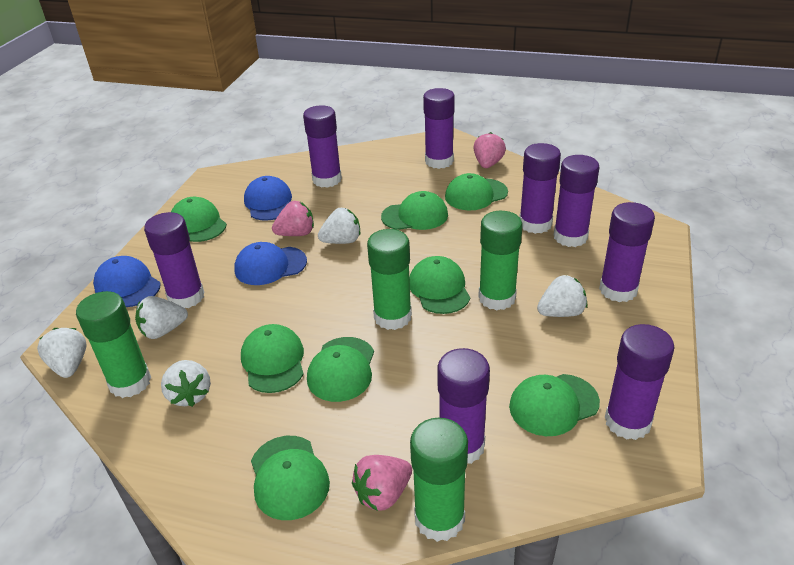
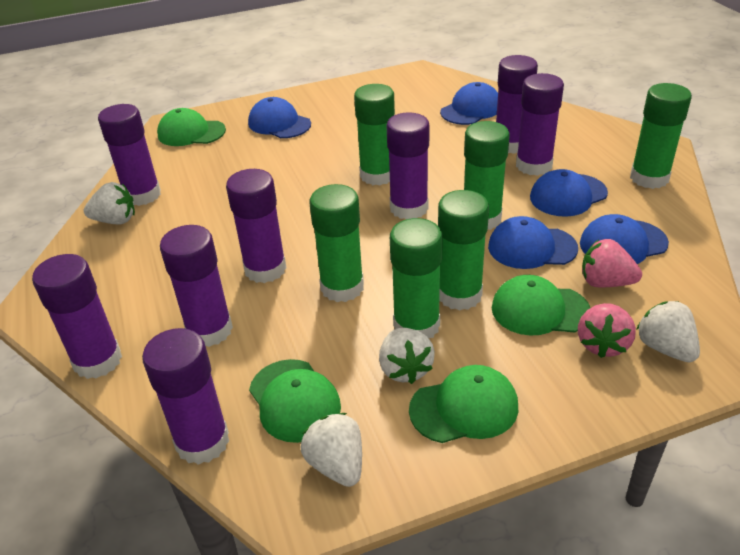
blue cap: 3 -> 5
green cap: 8 -> 4
green glue stick: 4 -> 6
pink strawberry: 3 -> 2
white strawberry: 5 -> 4

